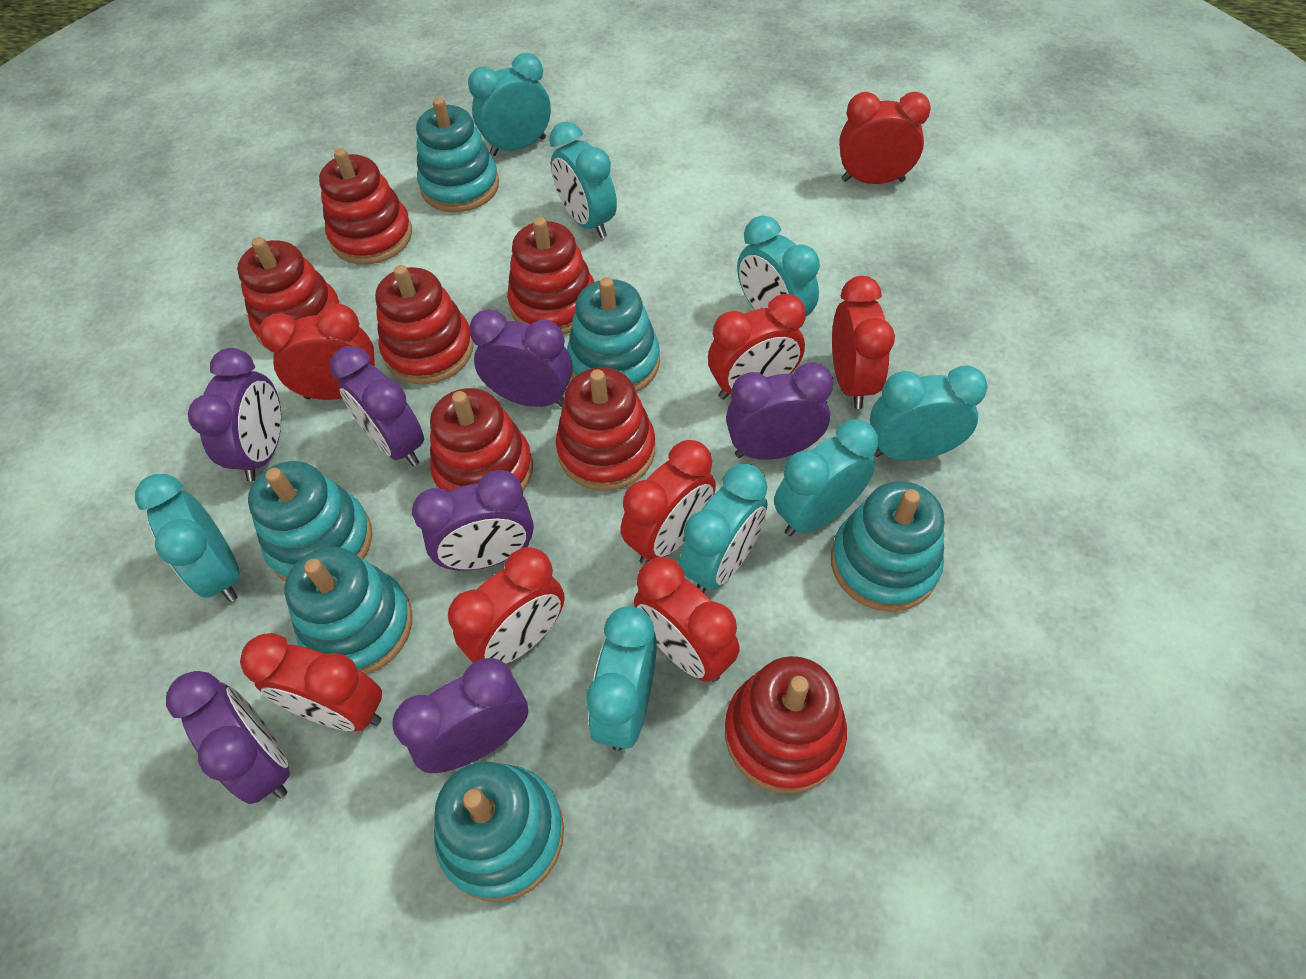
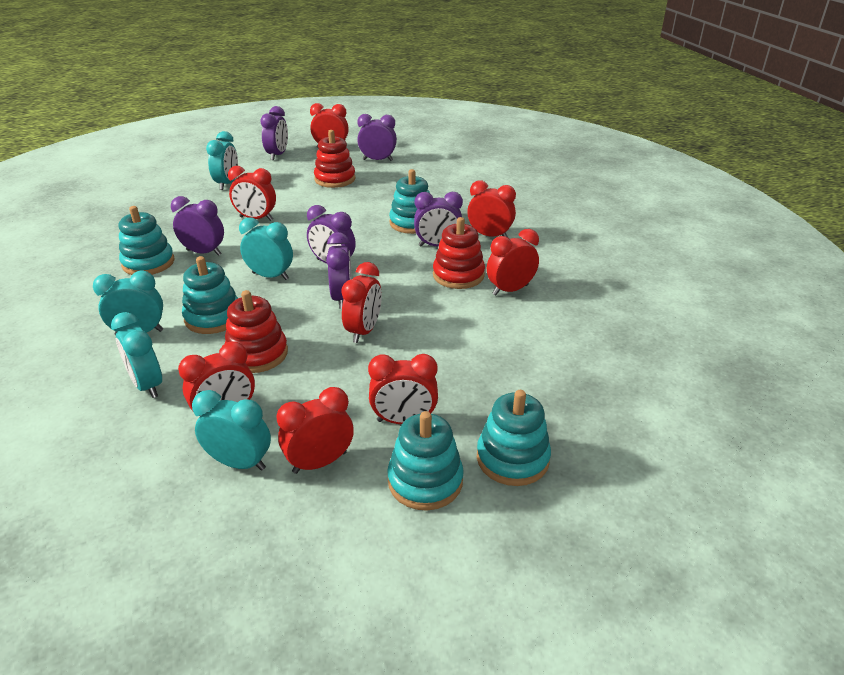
purple clock: 7 -> 6
red stacking toy: 7 -> 3
turquoise clock: 8 -> 5
turquoise stacking toy: 6 -> 5

